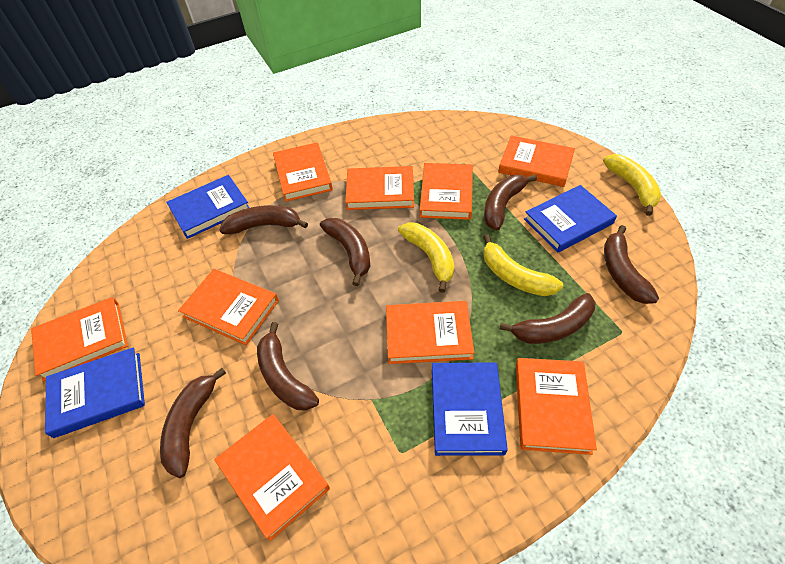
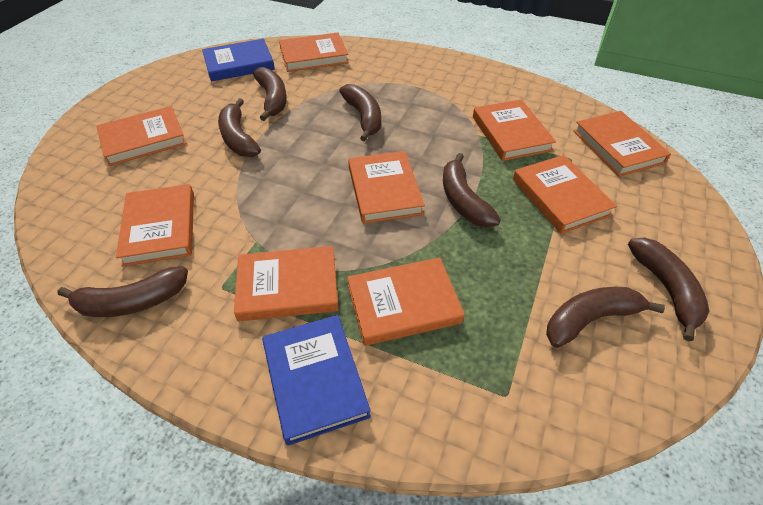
blue book: 4 -> 2
yellow banana: 3 -> 0

